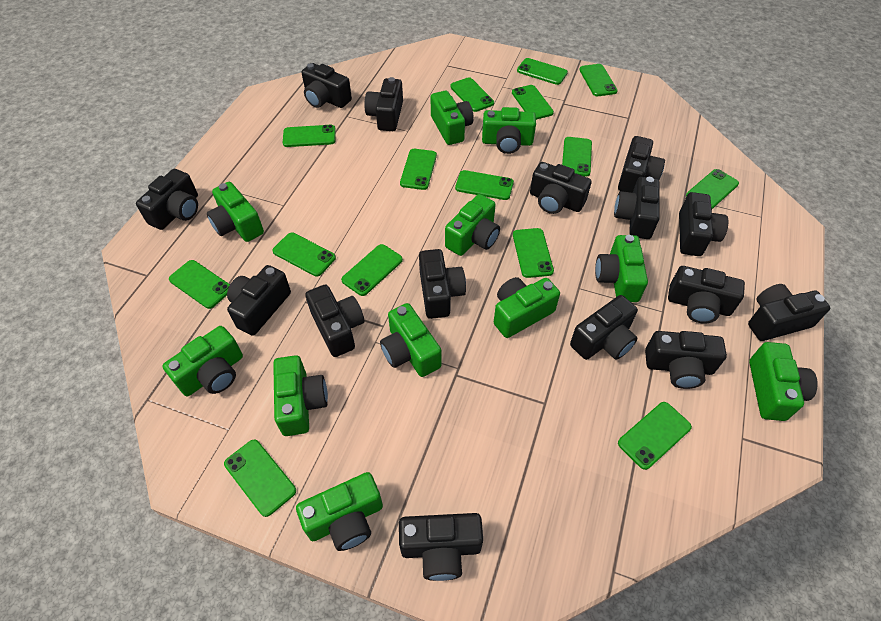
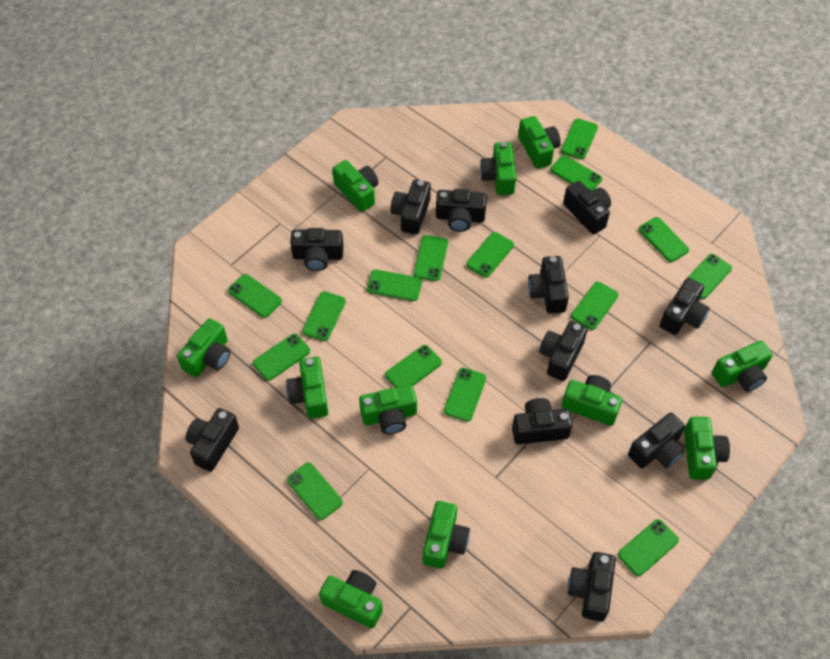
black camera: 15 -> 11

